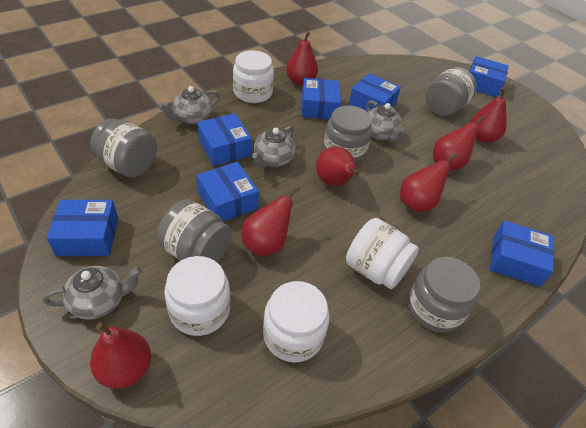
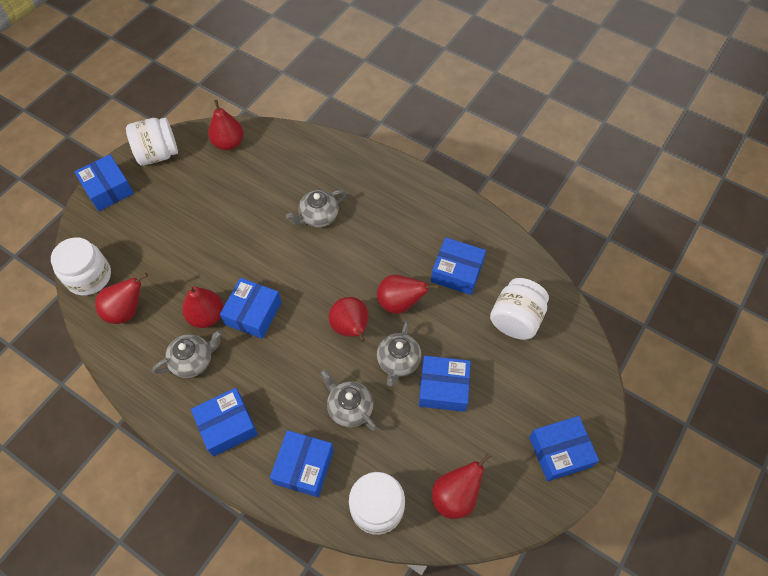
grey jar: 5 -> 0
red pear: 7 -> 6

